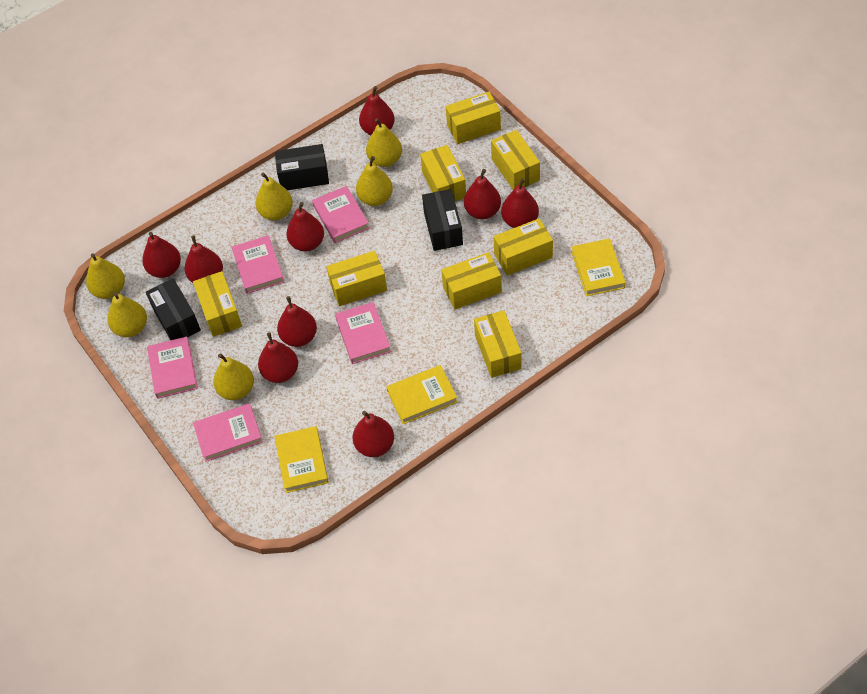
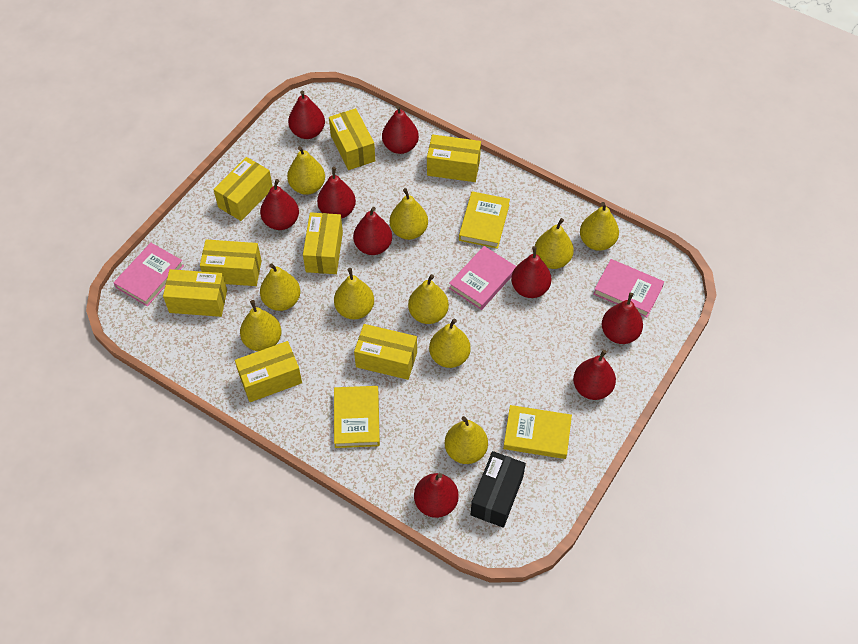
black box: 3 -> 1
pink book: 5 -> 3
yellow pear: 6 -> 10

